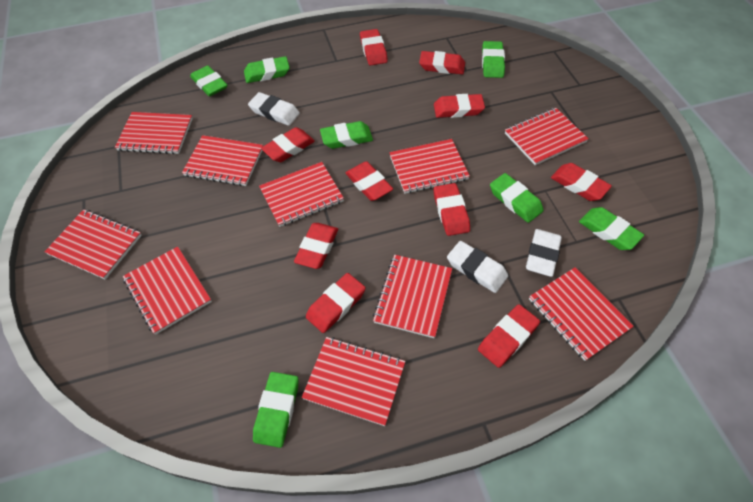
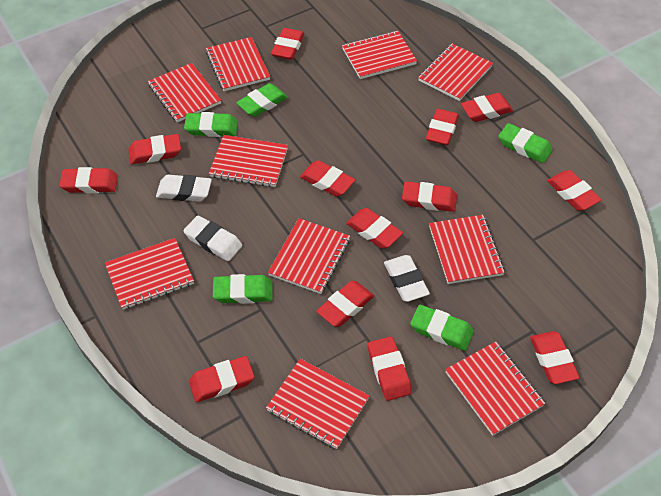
green eraser: 7 -> 5
red eraser: 10 -> 13

